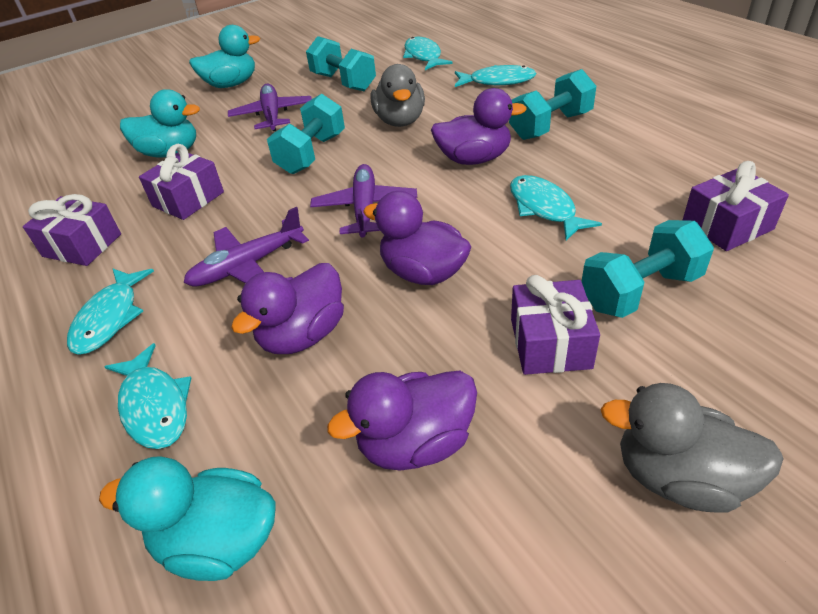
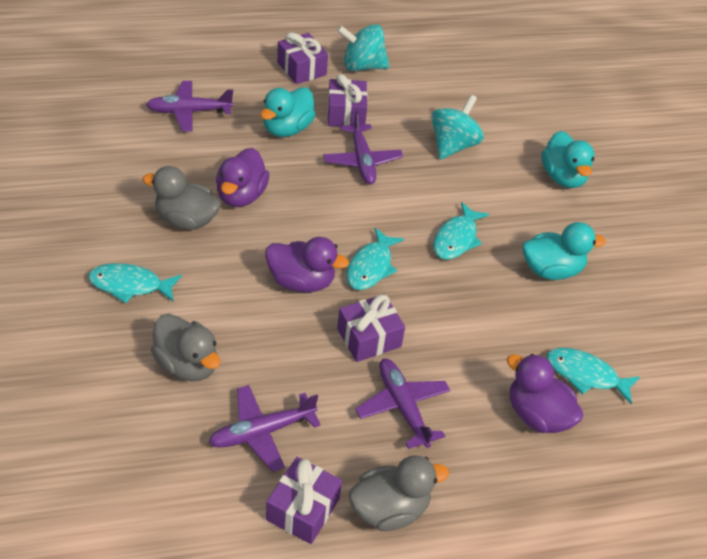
grey duck: 2 -> 3
purple duck: 4 -> 3
purple plane: 3 -> 4
turquoise dumbbell: 4 -> 0
turquoise fish: 5 -> 4
turquoise spinning top: 0 -> 2

